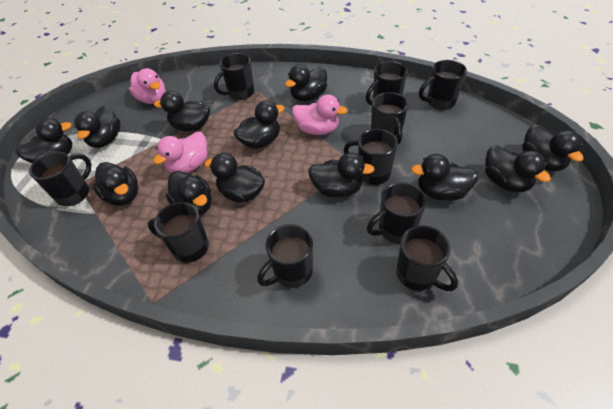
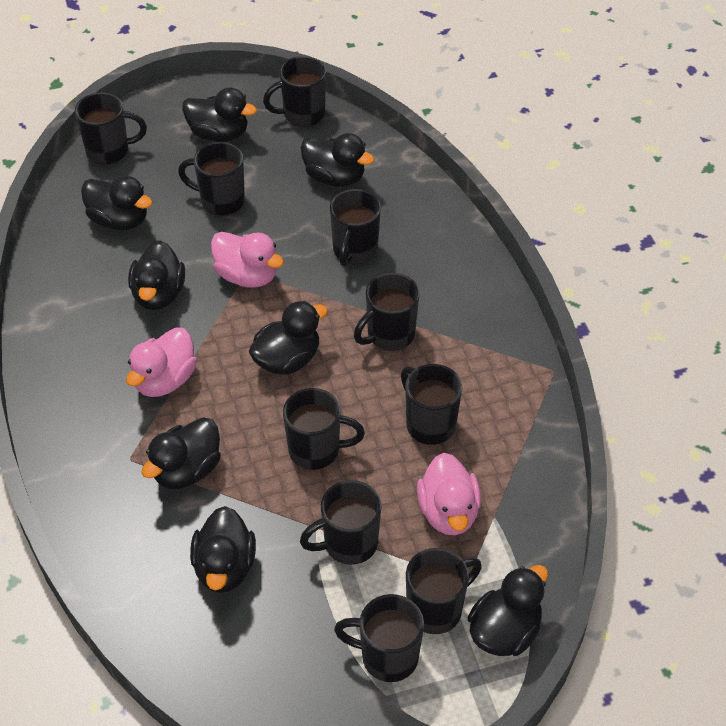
black duck: 12 -> 8

